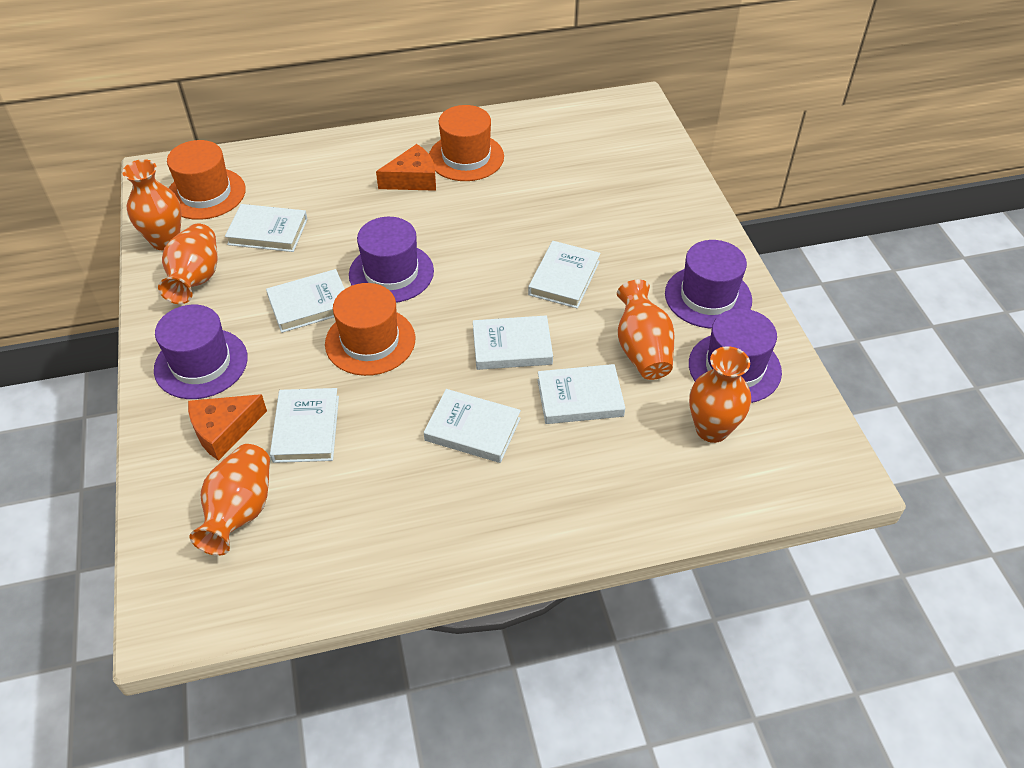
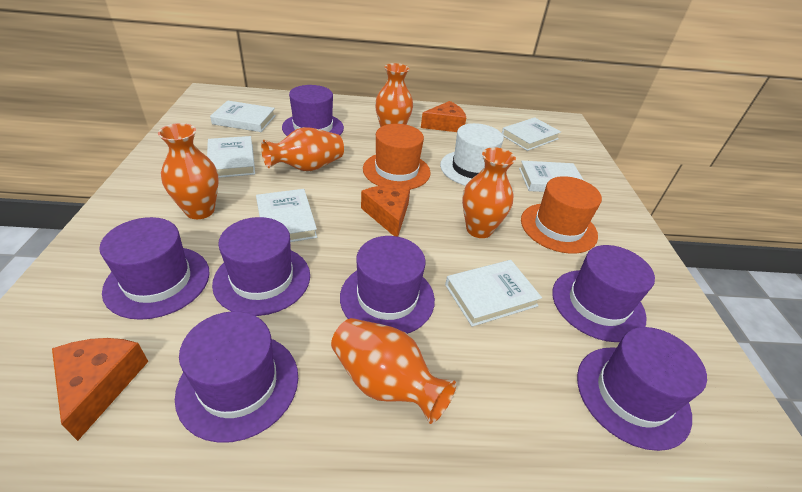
orange cheese: 2 -> 3
orange hat: 3 -> 2
purple hat: 4 -> 7
white book: 7 -> 6
white hat: 0 -> 1

